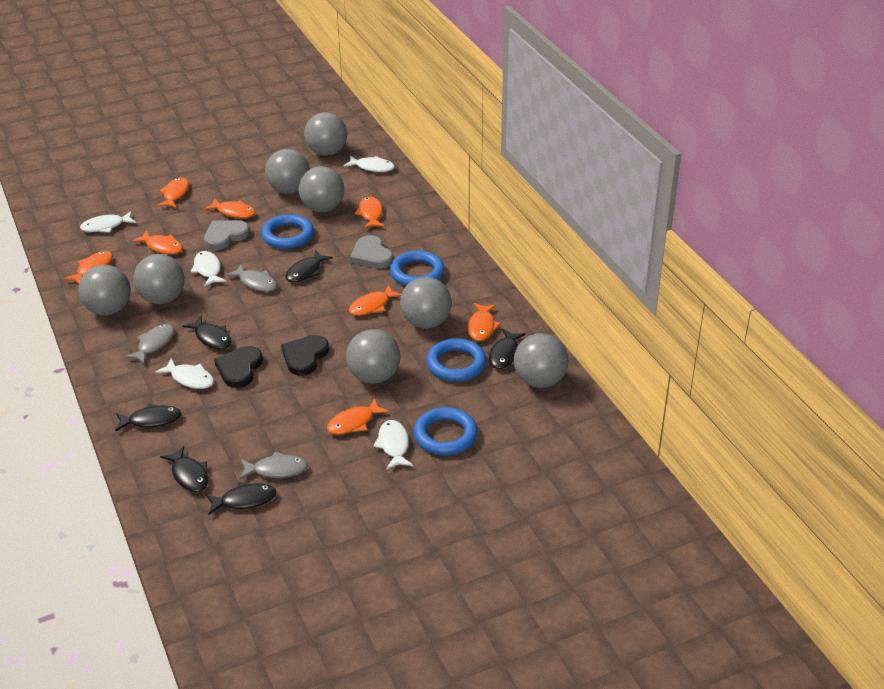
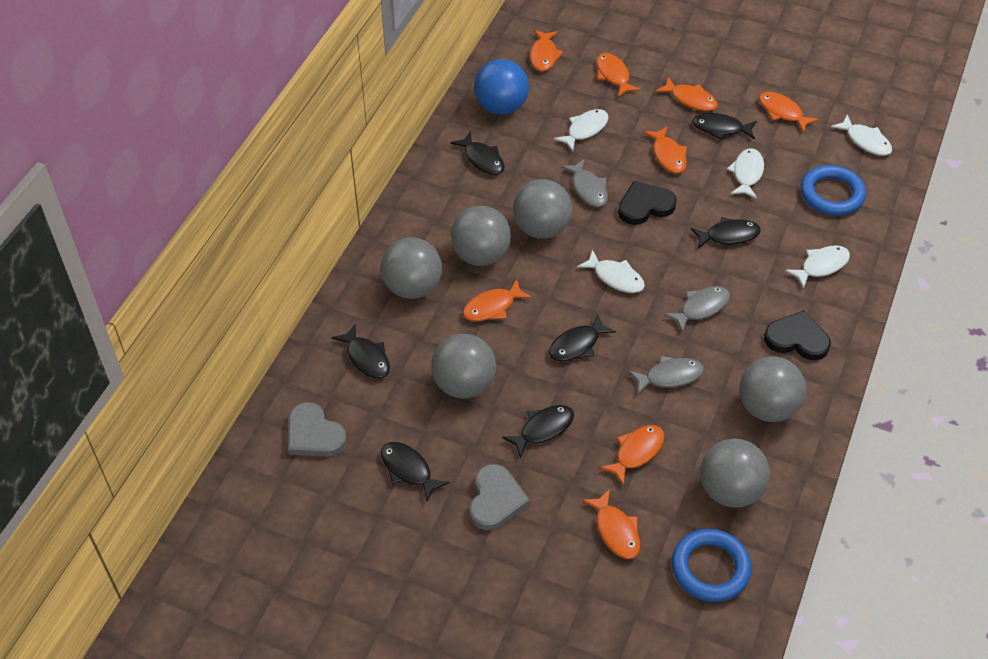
black fish: 6 -> 7
blue ball: 0 -> 1
blue ring: 4 -> 2
grey ball: 8 -> 6

